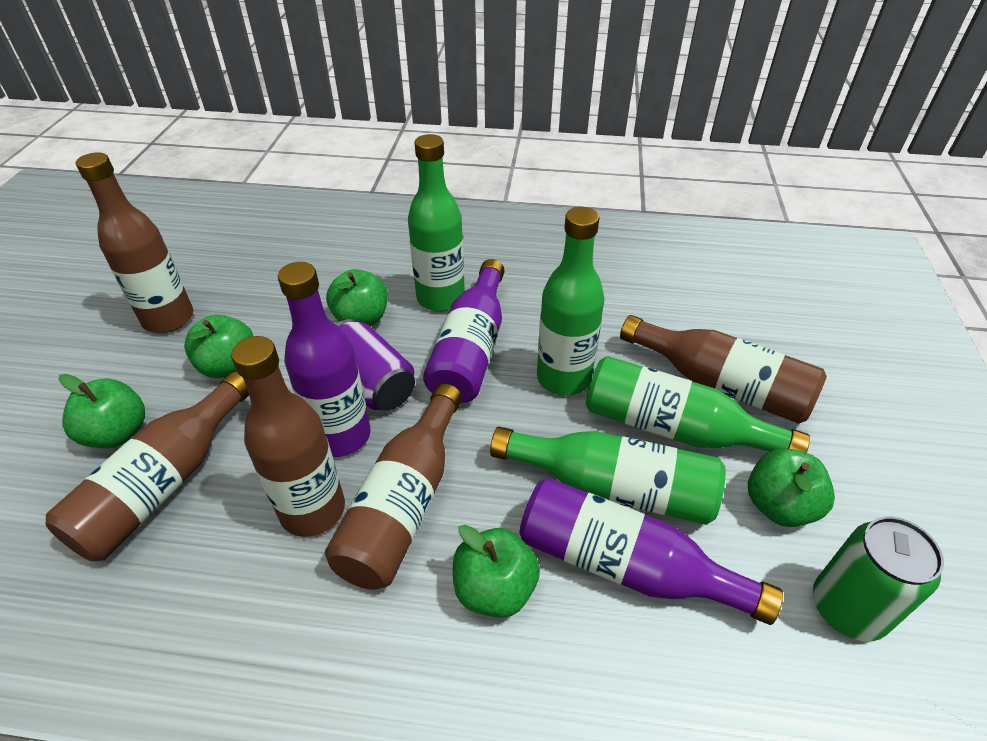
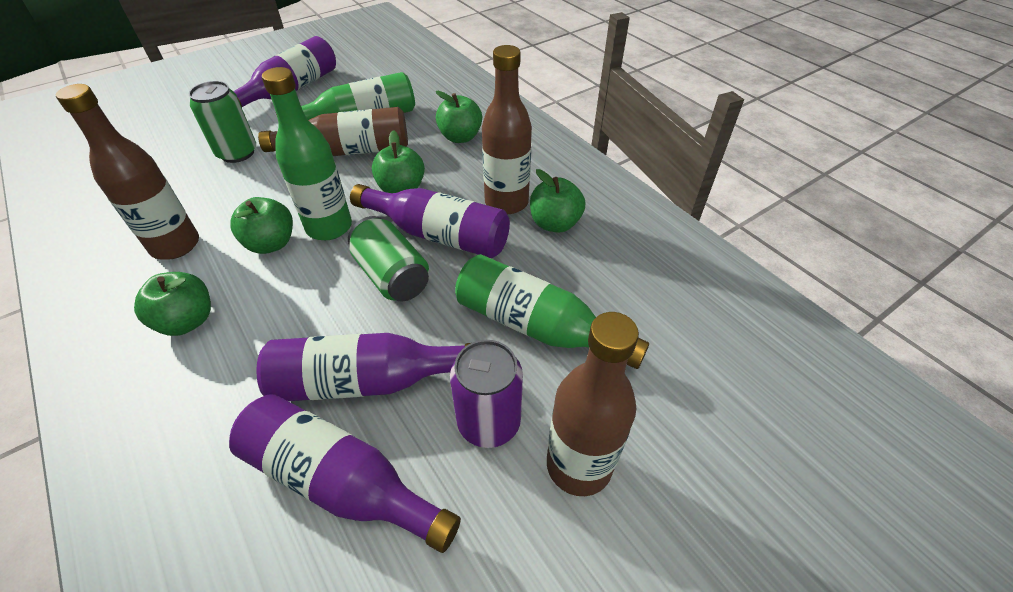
brown bottle: 5 -> 4
green bottle: 4 -> 3
green can: 1 -> 2
purple bottle: 3 -> 4

